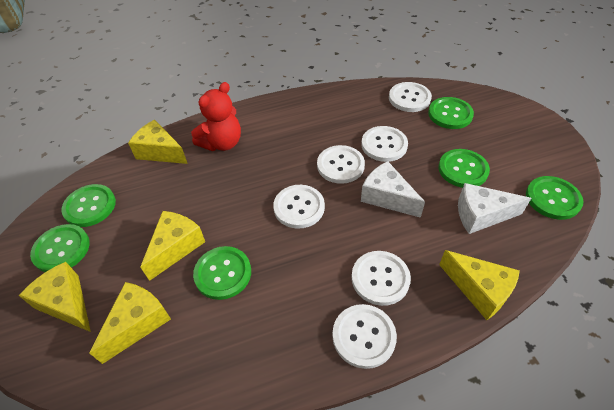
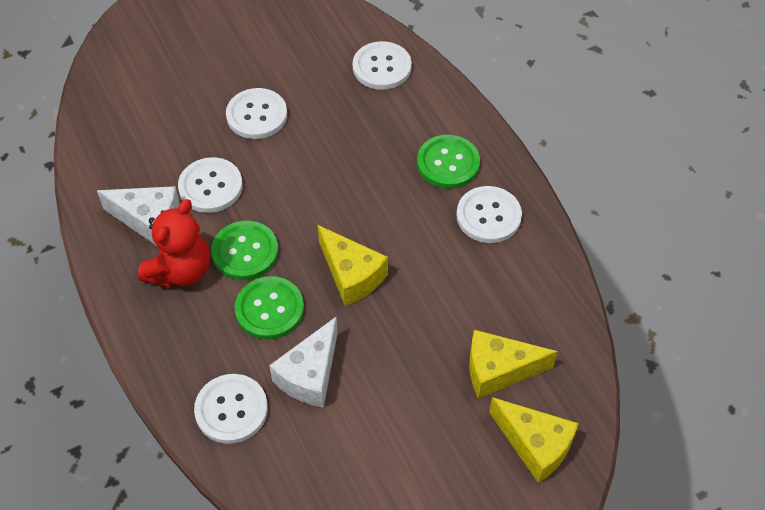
green button: 6 -> 3
white button: 6 -> 5
yellow cheese: 5 -> 3

